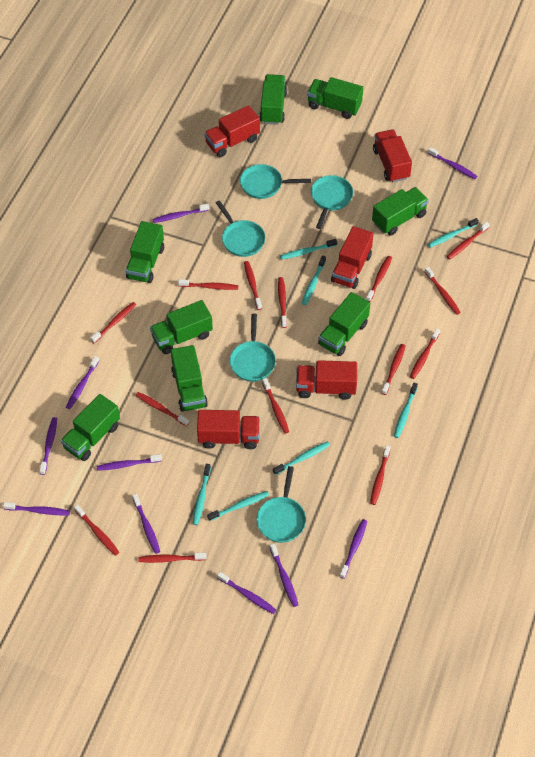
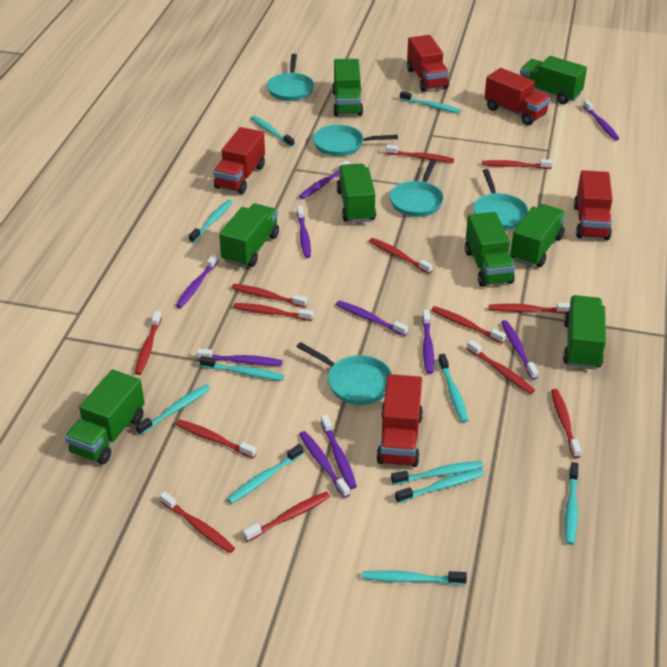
red toothbrush: 14 -> 13
turquoise toothbrush: 7 -> 11

